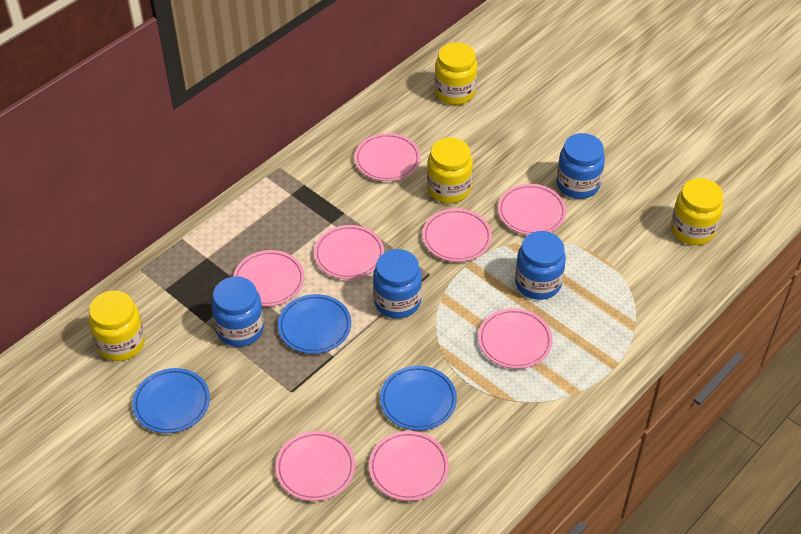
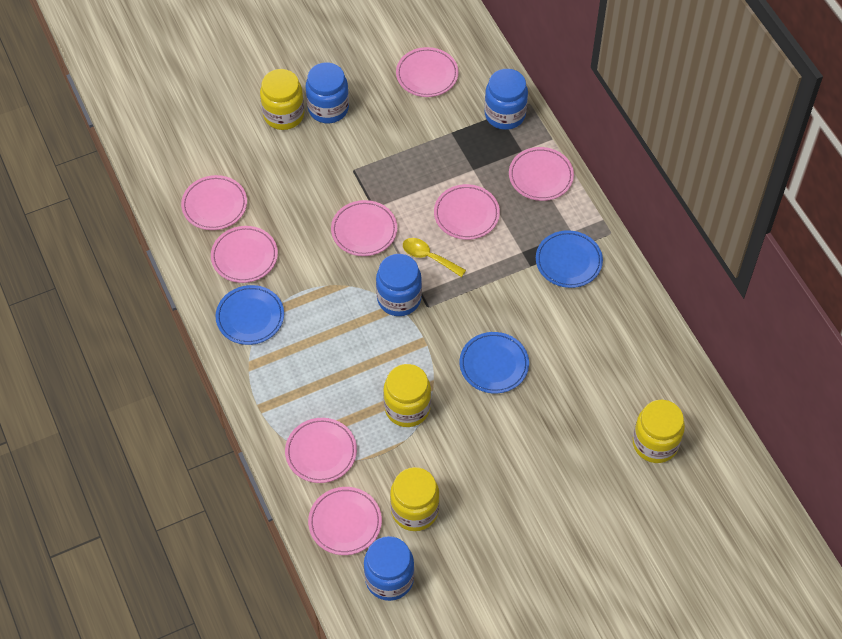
yellow spoon: 0 -> 1

